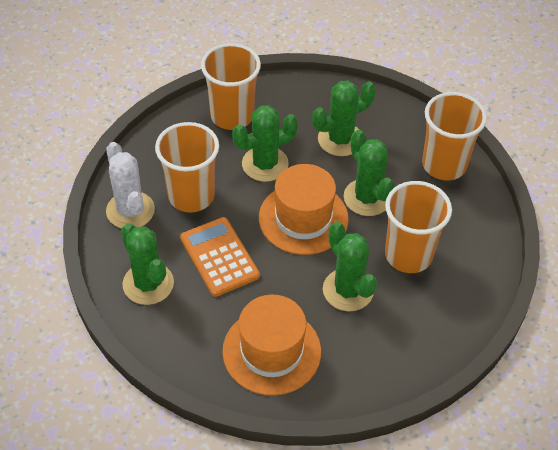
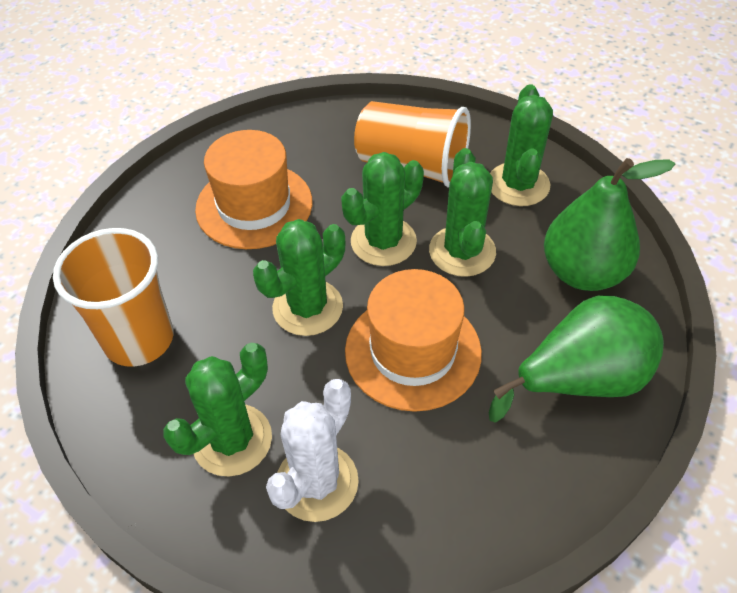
green pear: 0 -> 2
orange calculator: 1 -> 0
orange cup: 4 -> 2

